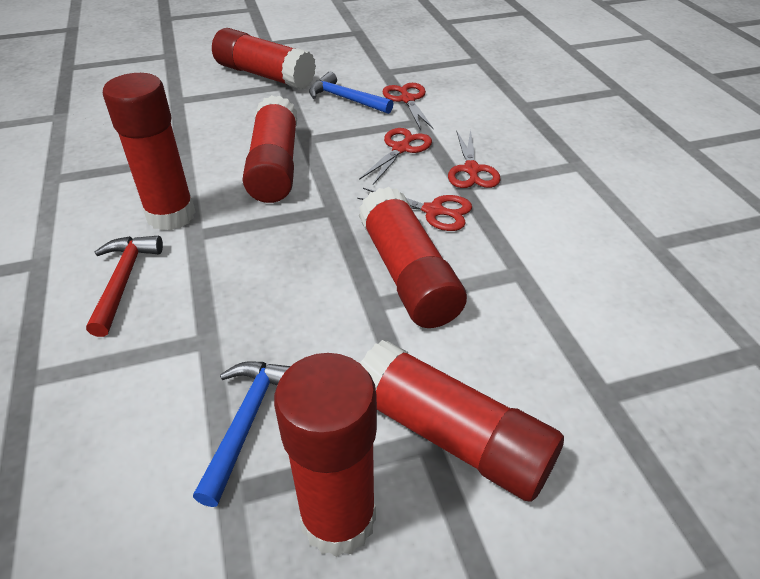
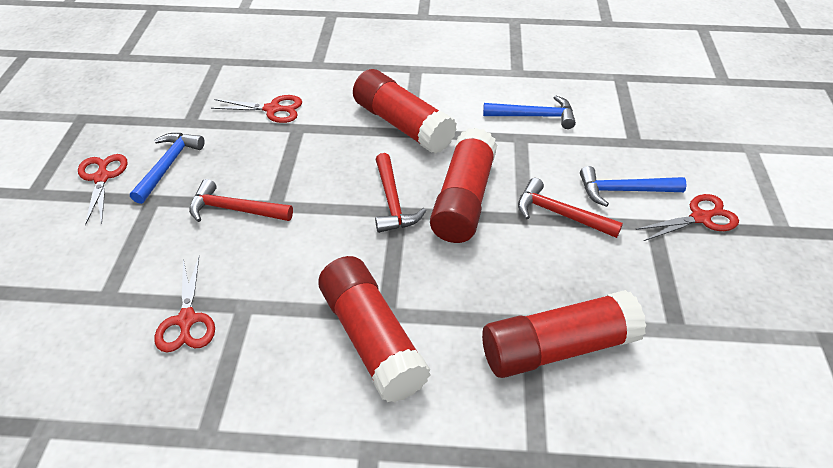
blue hammer: 2 -> 3
red glue stick: 6 -> 4
red hammer: 1 -> 3

